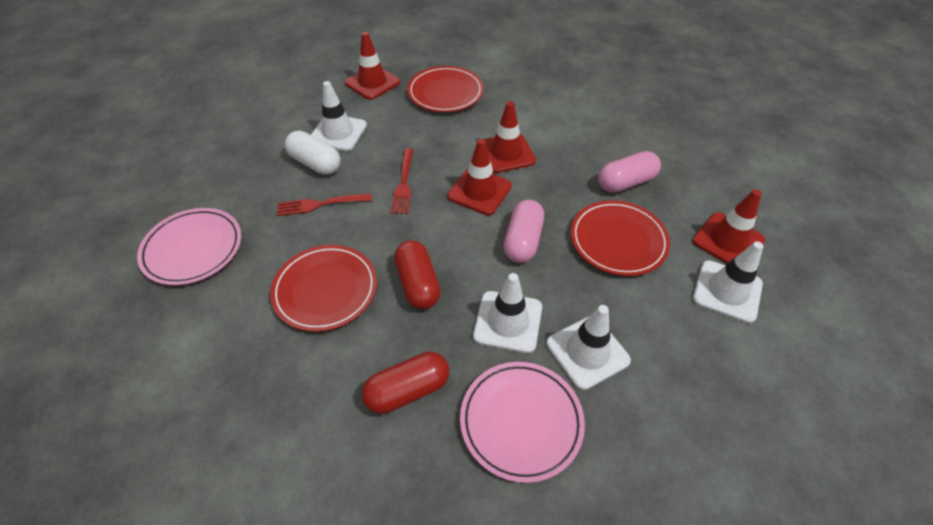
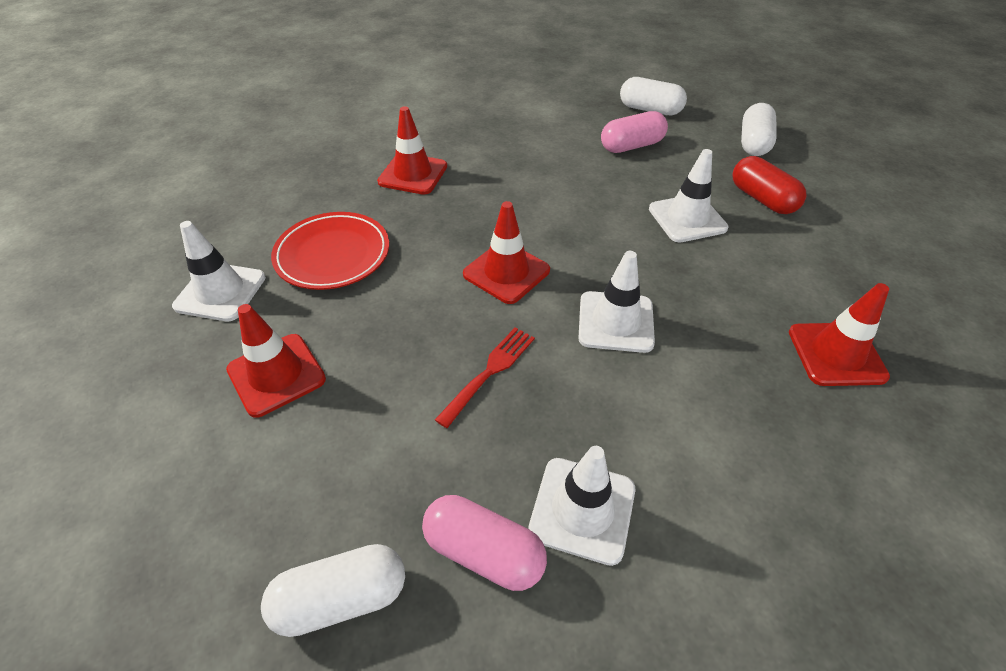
pink plate: 2 -> 0
red capsule: 2 -> 1
red fork: 2 -> 1
red plate: 3 -> 1
white capsule: 1 -> 3

